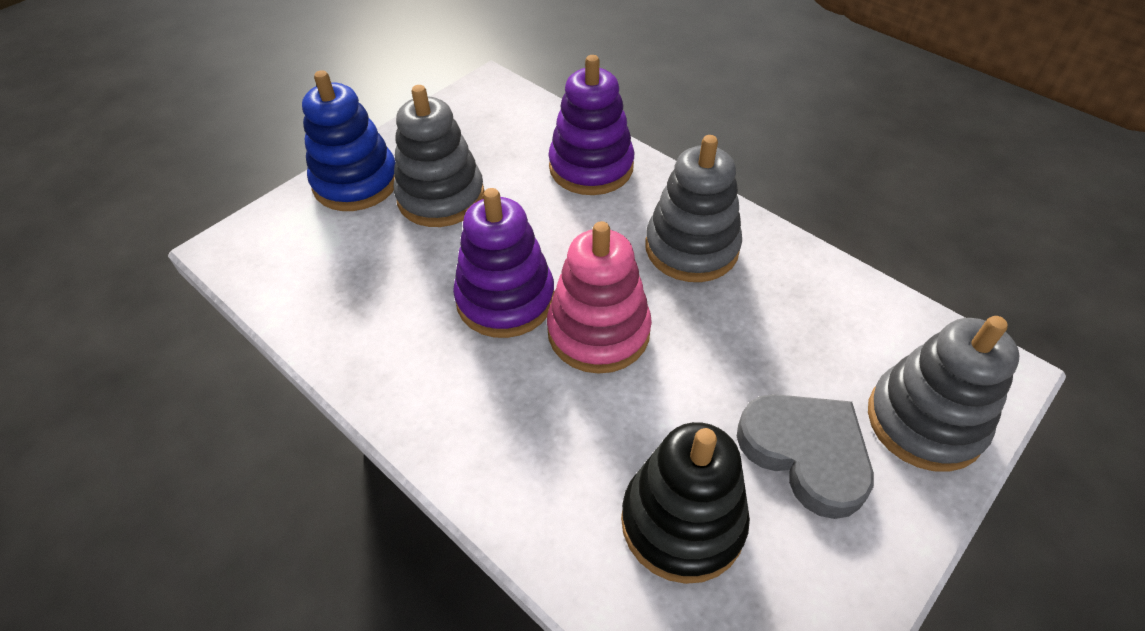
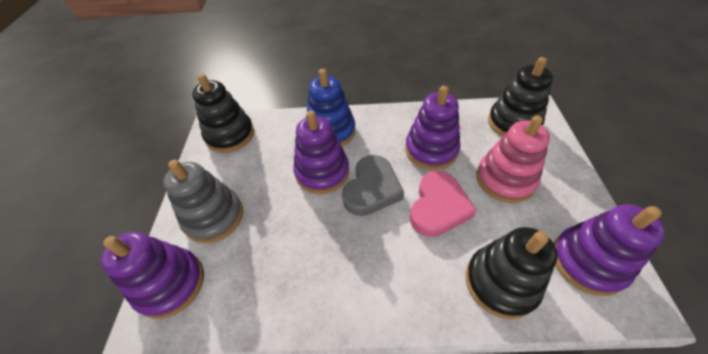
black stacking toy: 1 -> 3
grey stacking toy: 3 -> 1
pink heart: 0 -> 1
purple stacking toy: 2 -> 4

